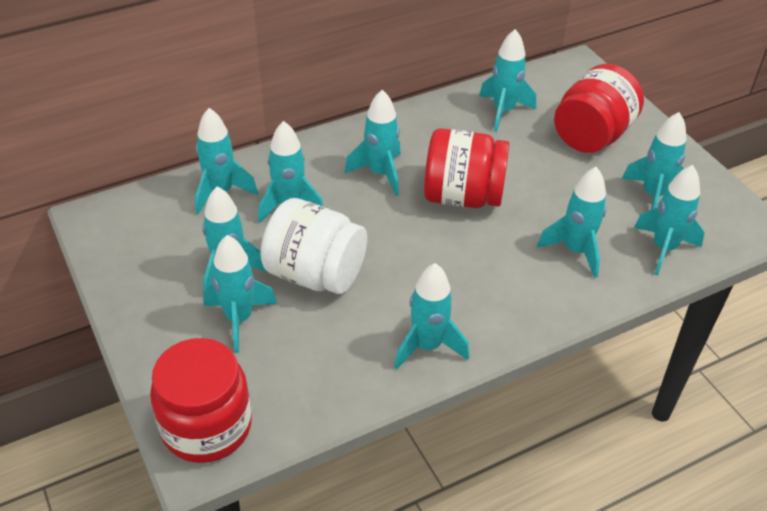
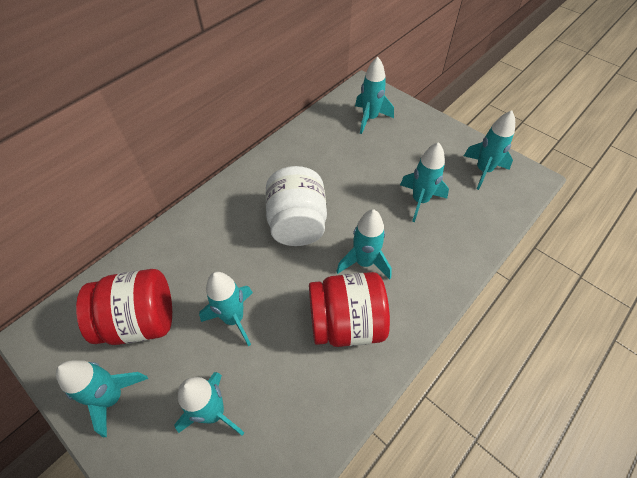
red jar: 3 -> 2
turquoise rocket: 10 -> 7

